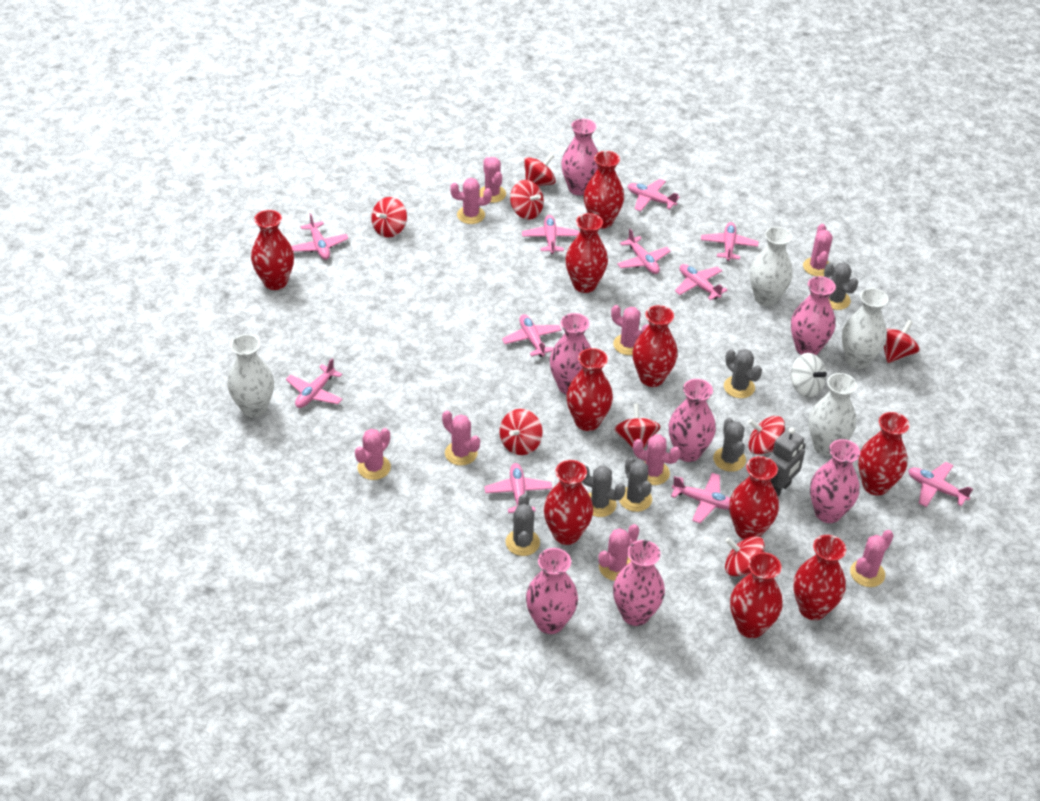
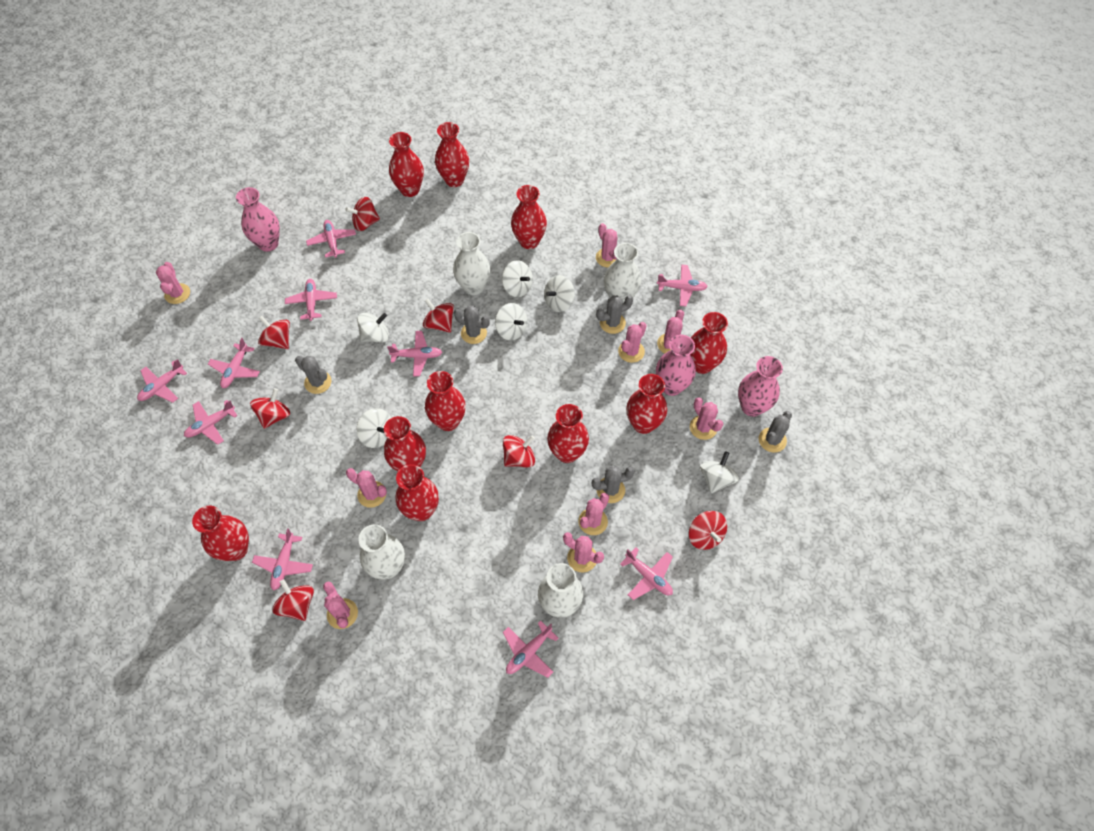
grey cactus: 6 -> 5
grey robot: 1 -> 0
pink plane: 11 -> 10
pink vase: 7 -> 3
red spinning top: 8 -> 7
white spinning top: 1 -> 6

